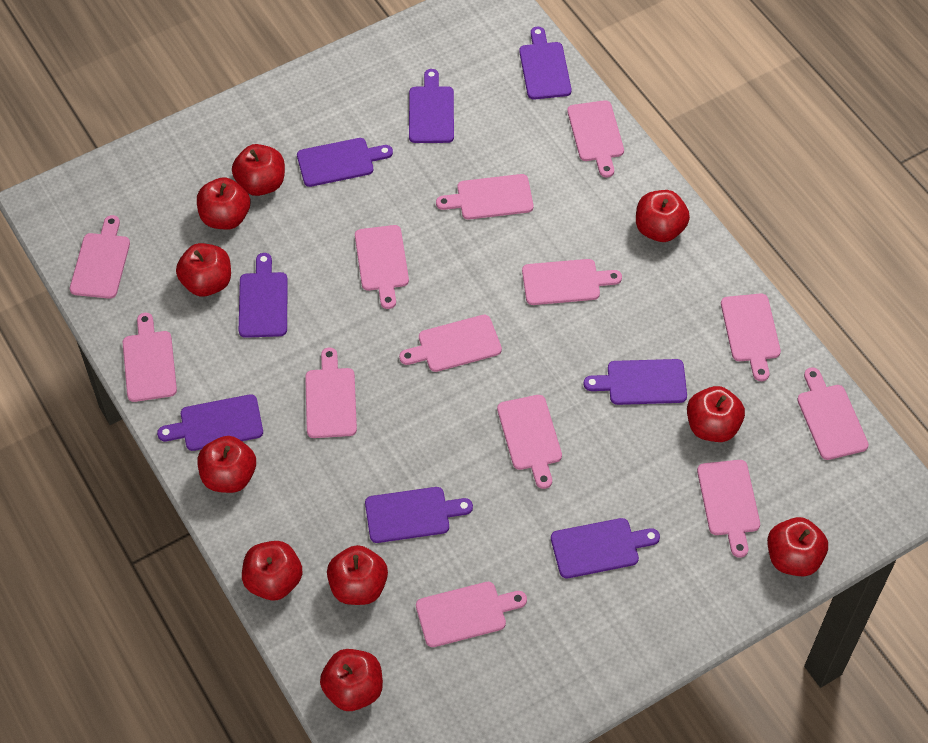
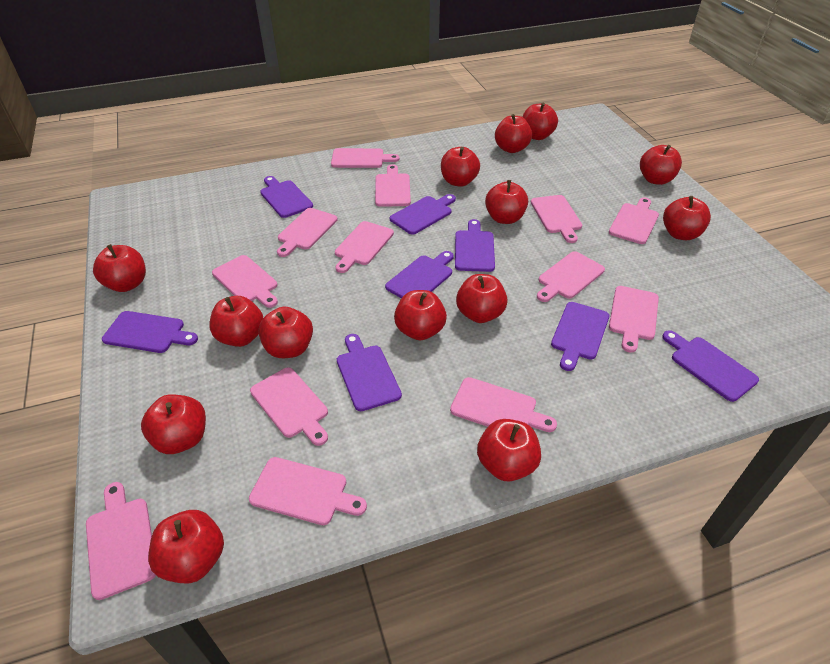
red apple: 10 -> 14

